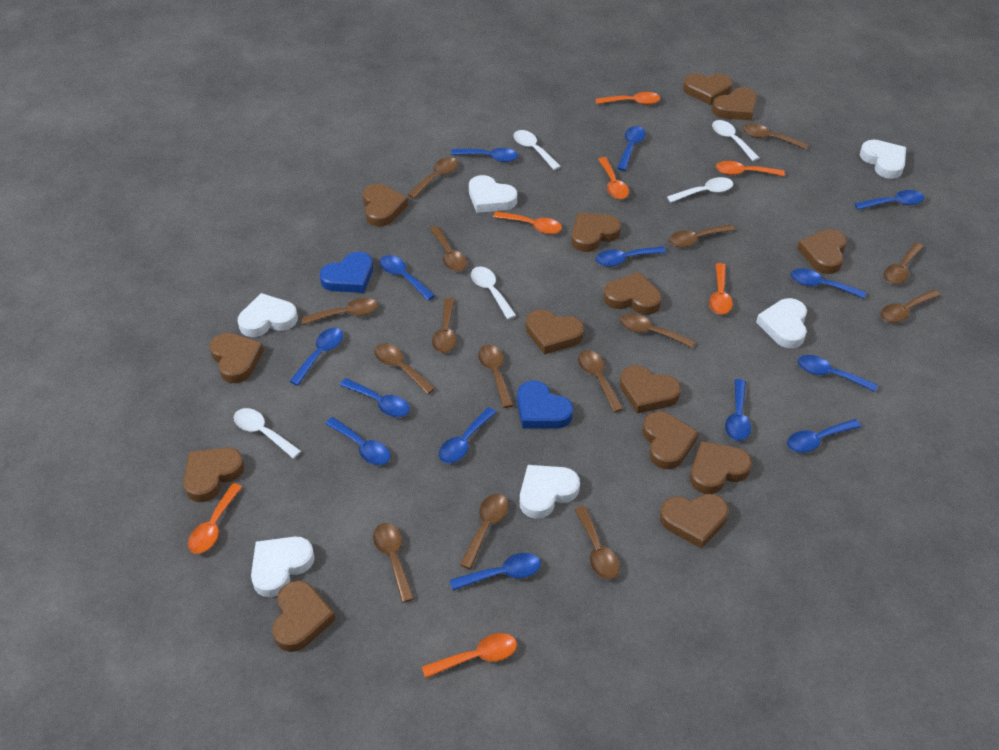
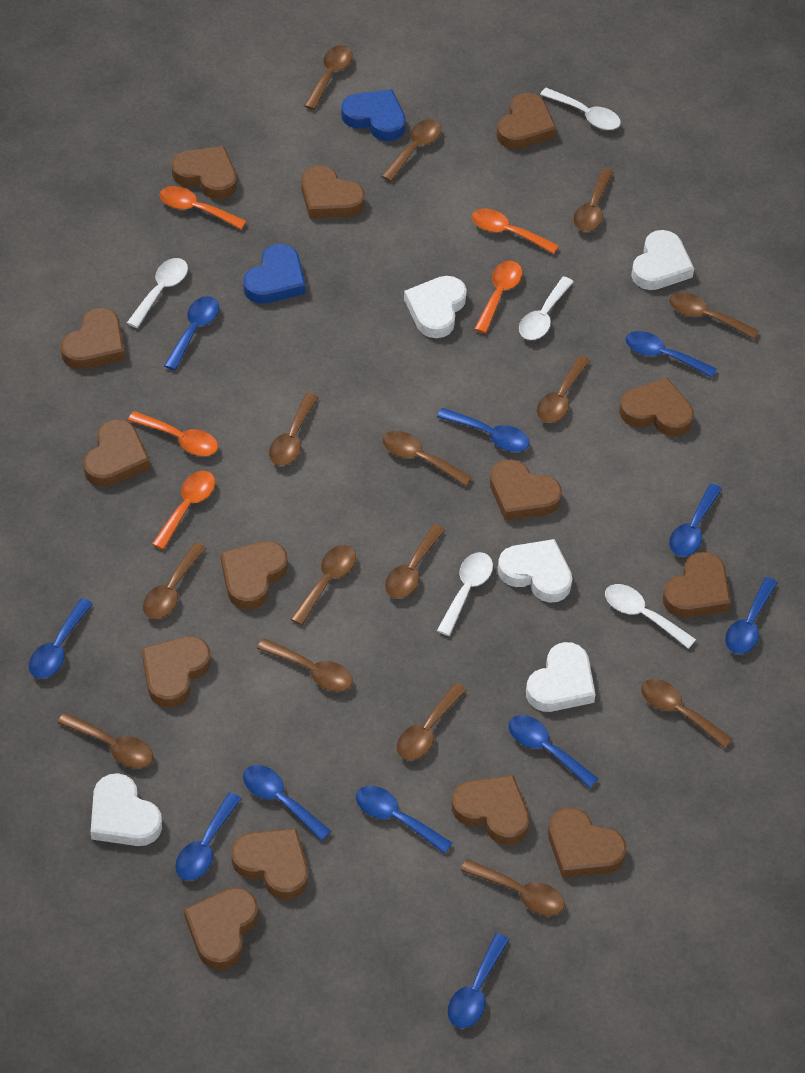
blue spoon: 14 -> 11
orange spoon: 7 -> 5
white heart: 6 -> 5

